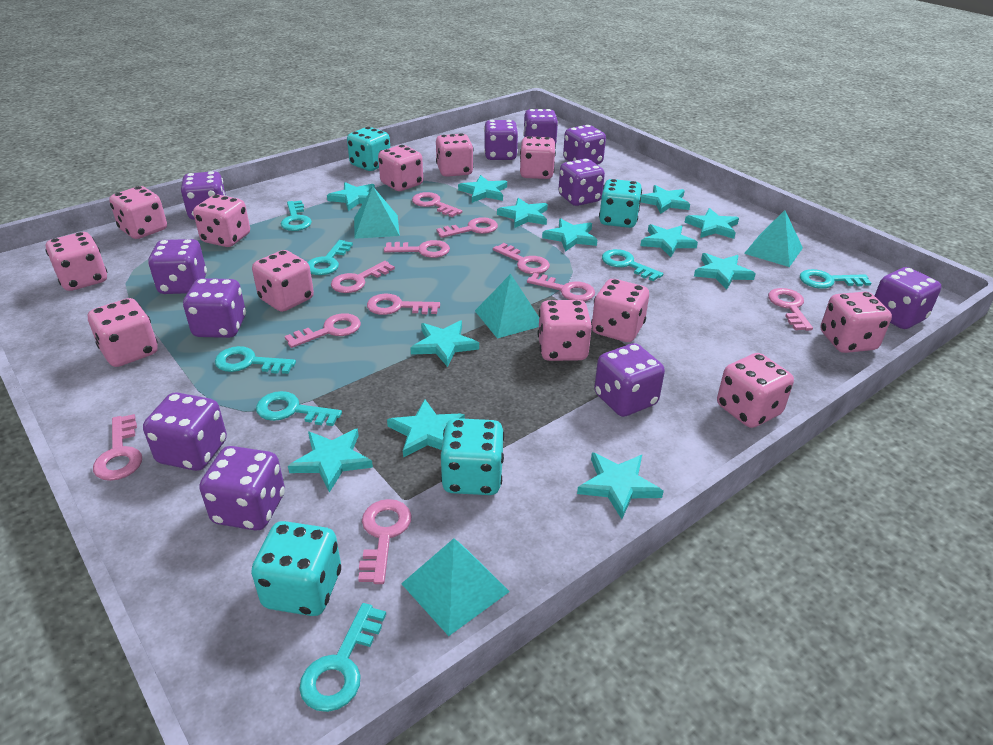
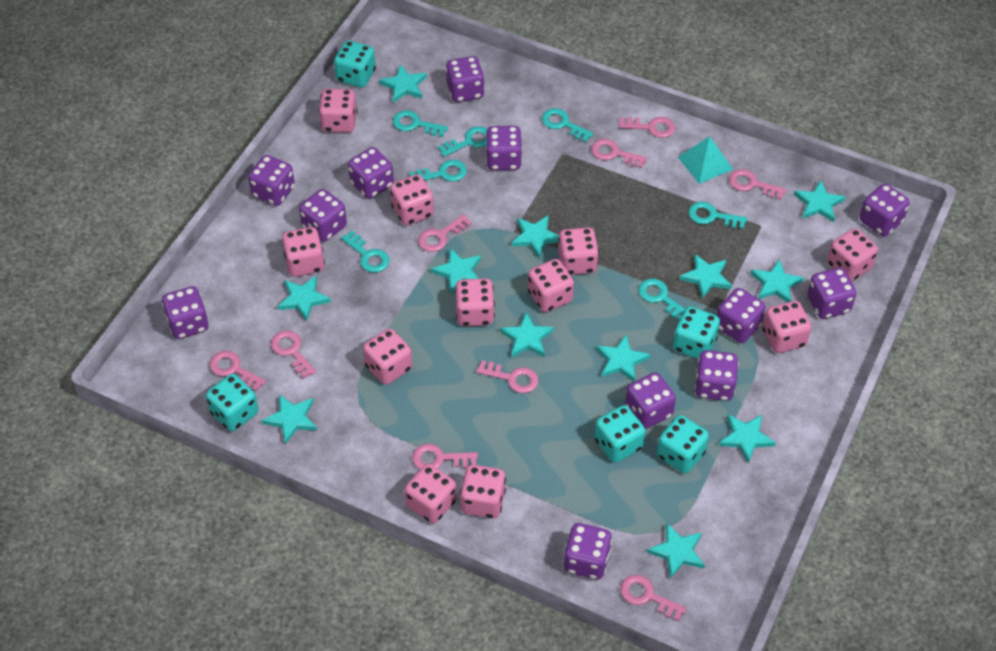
pink dice: 12 -> 11
pink key: 11 -> 9
purple dice: 11 -> 12
turquoise dice: 4 -> 5
turquoise pyramid: 4 -> 1

